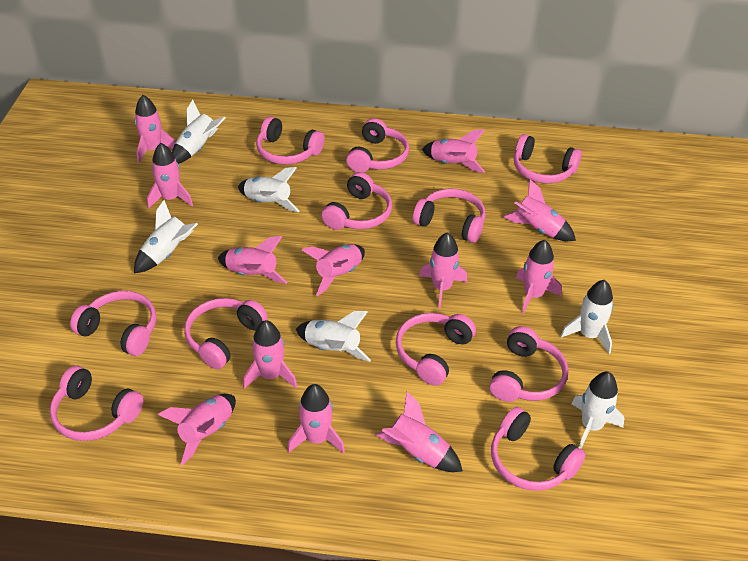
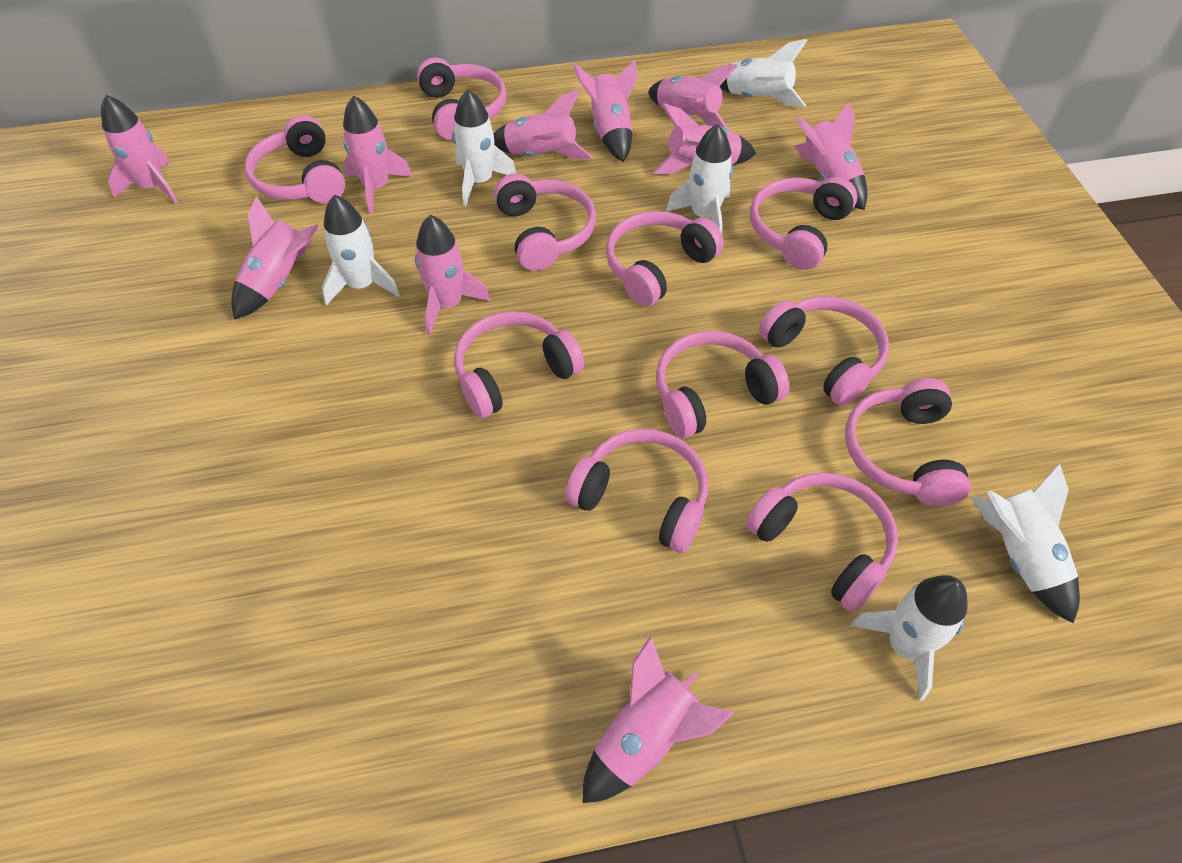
pink rocket: 12 -> 10

